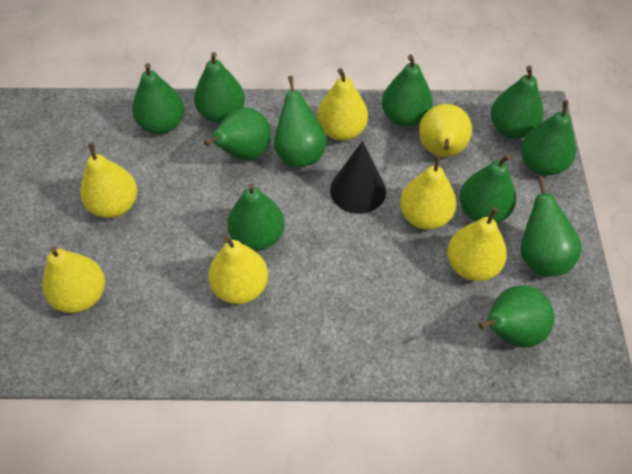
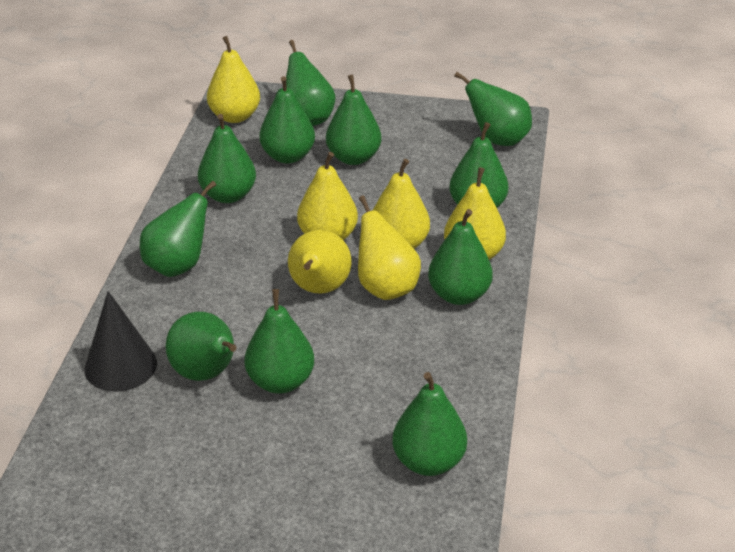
yellow pear: 7 -> 6

